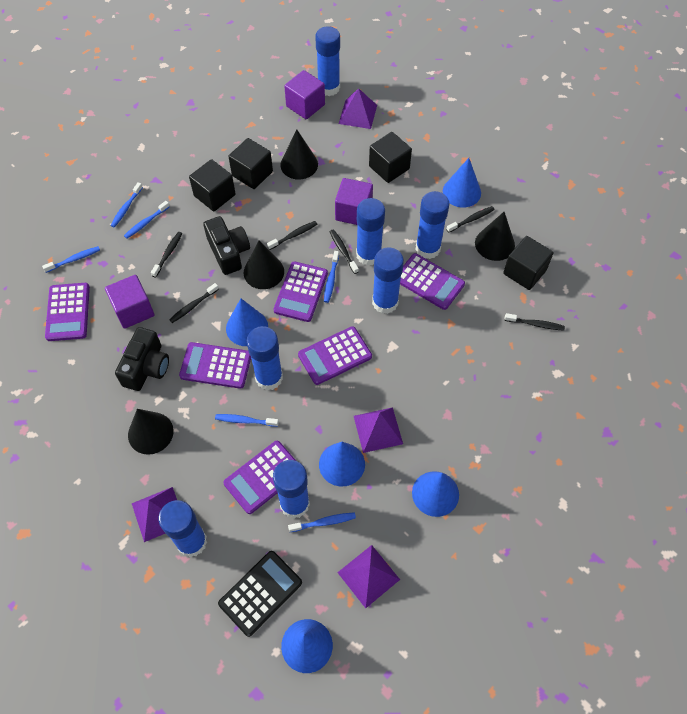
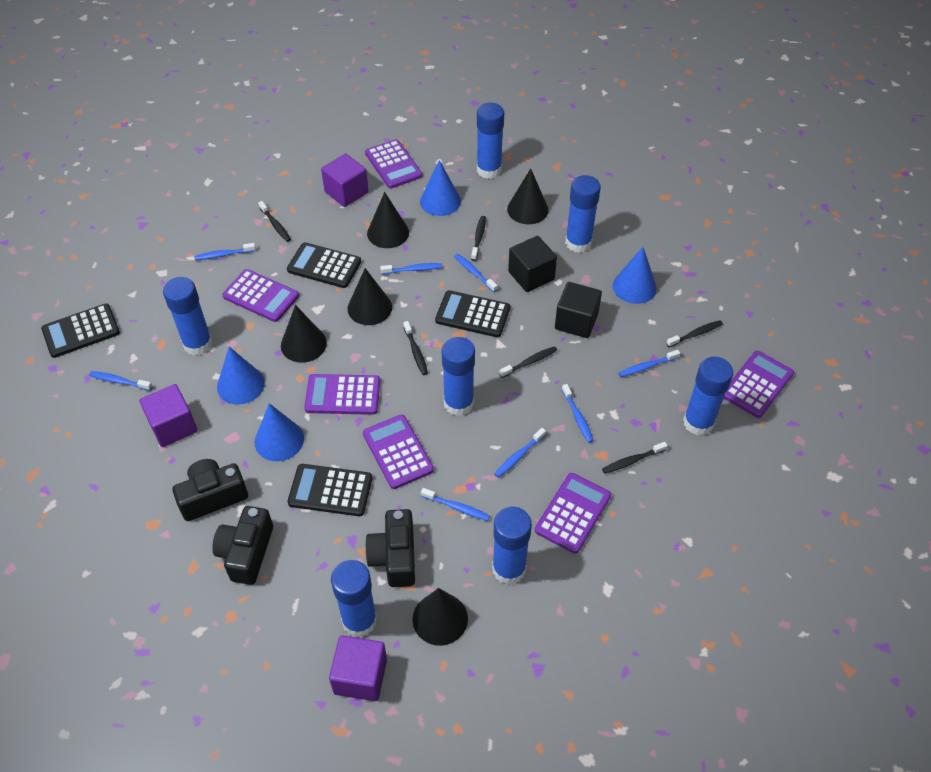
black calculator: 1 -> 4
black camera: 2 -> 3
black cone: 4 -> 5
black cube: 4 -> 2
blue cone: 5 -> 4
blue toothbrush: 6 -> 8
purple pyramid: 4 -> 0

